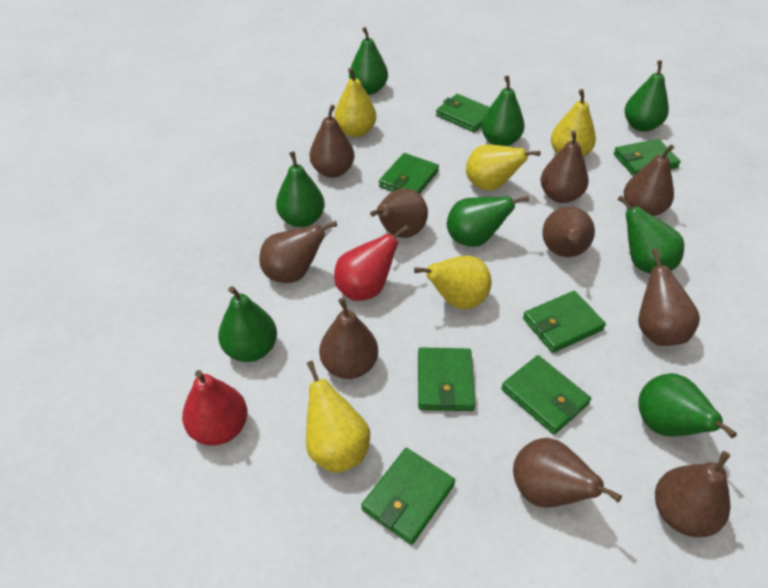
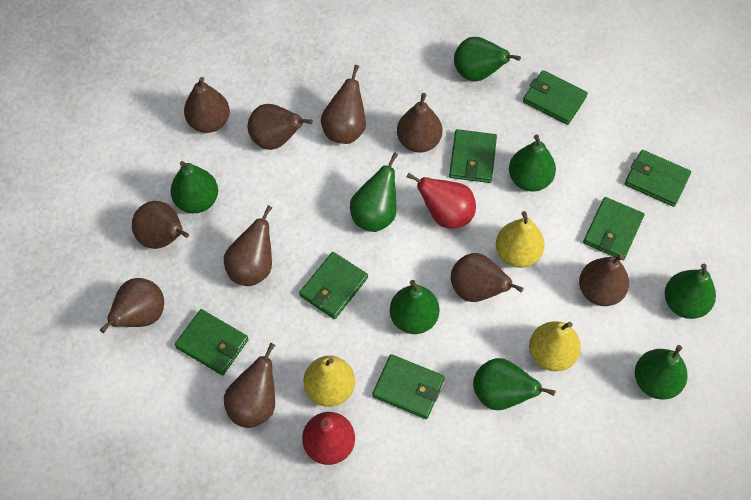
yellow pear: 5 -> 3

